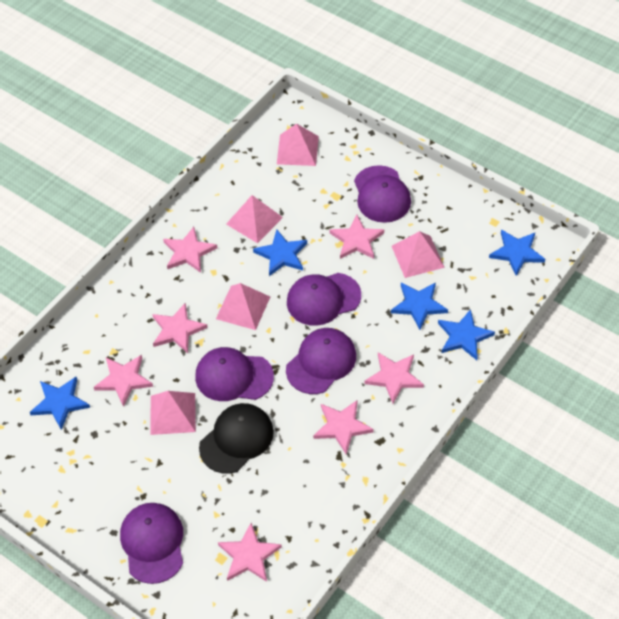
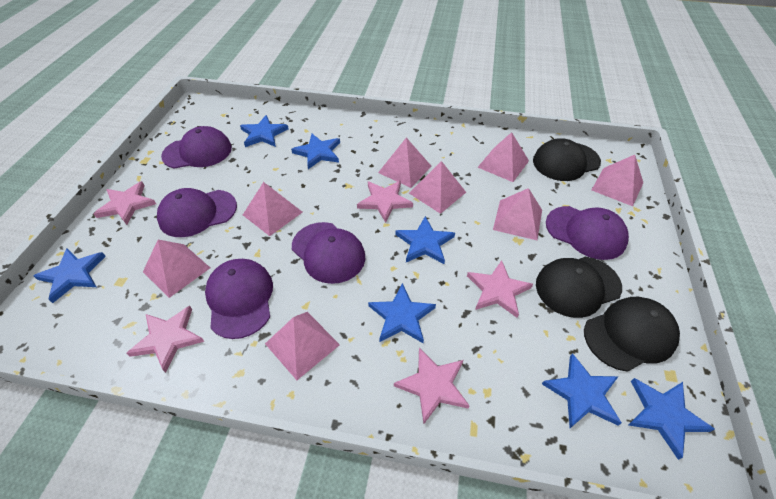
black cap: 1 -> 3
blue star: 5 -> 7
pink pyramid: 5 -> 8
pink star: 7 -> 5

